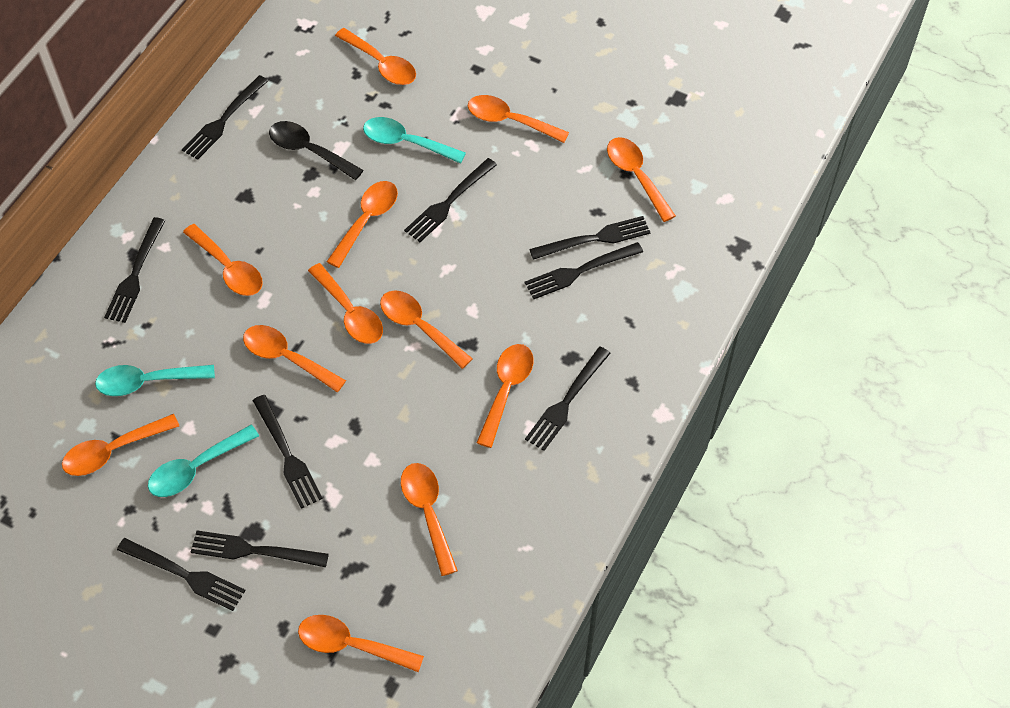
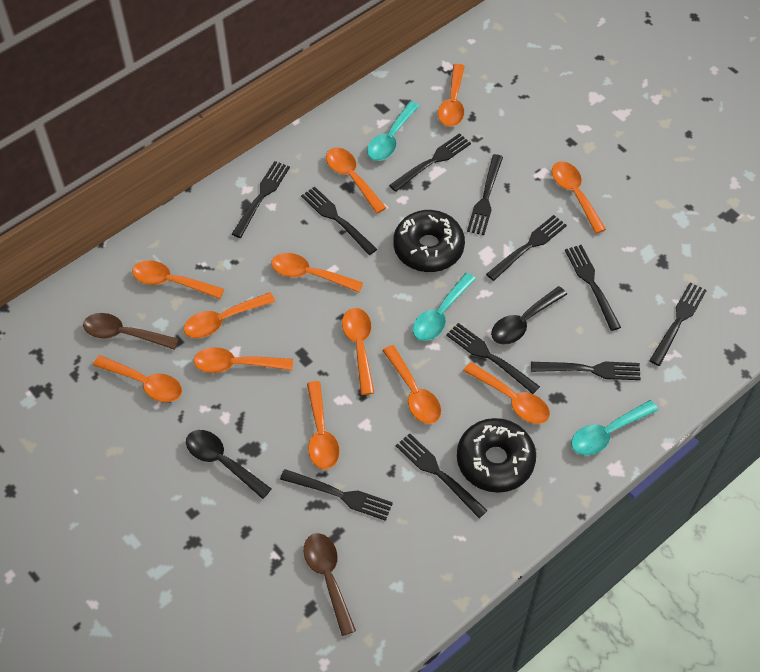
black donut: 0 -> 2
black fork: 9 -> 11
black spoon: 1 -> 2
brown spoon: 0 -> 2

